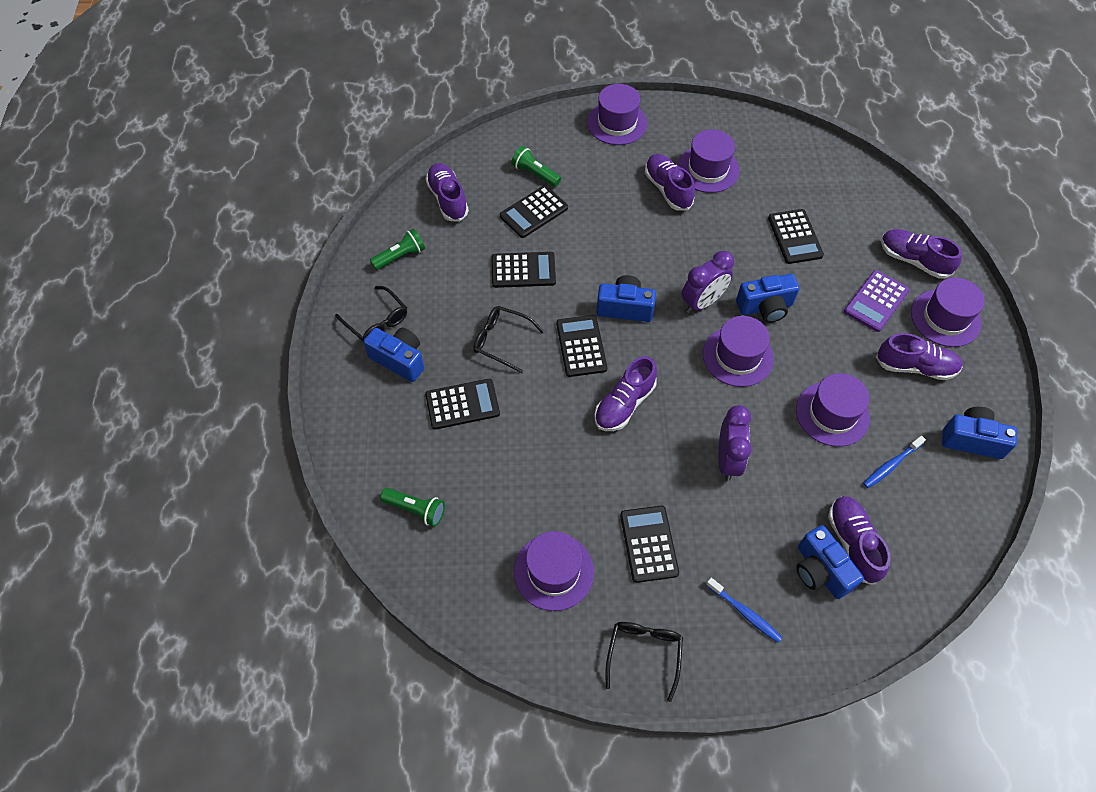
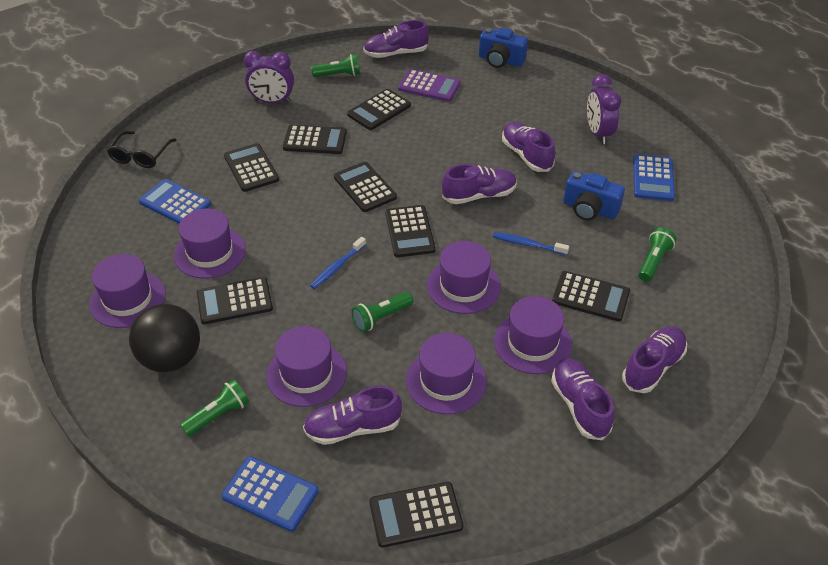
black ball: 0 -> 1
black calculator: 6 -> 8
black glasses: 3 -> 1
blue calculator: 0 -> 3
blue camera: 5 -> 2
green flashlight: 3 -> 4

